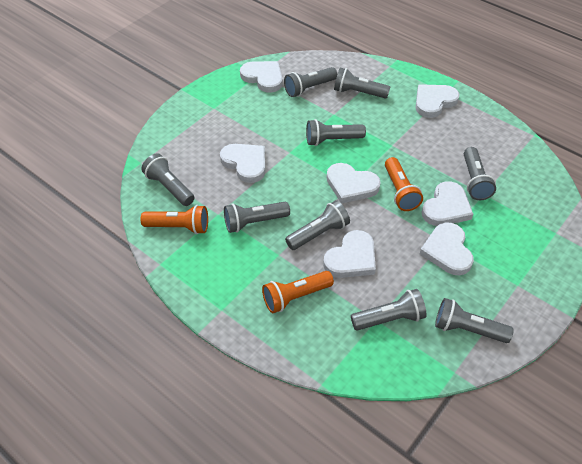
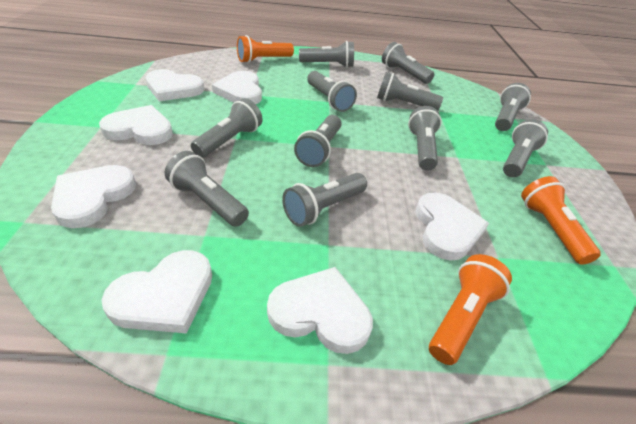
grey flashlight: 9 -> 11

